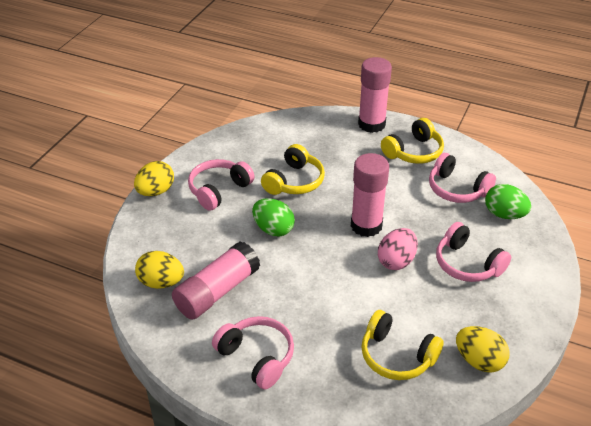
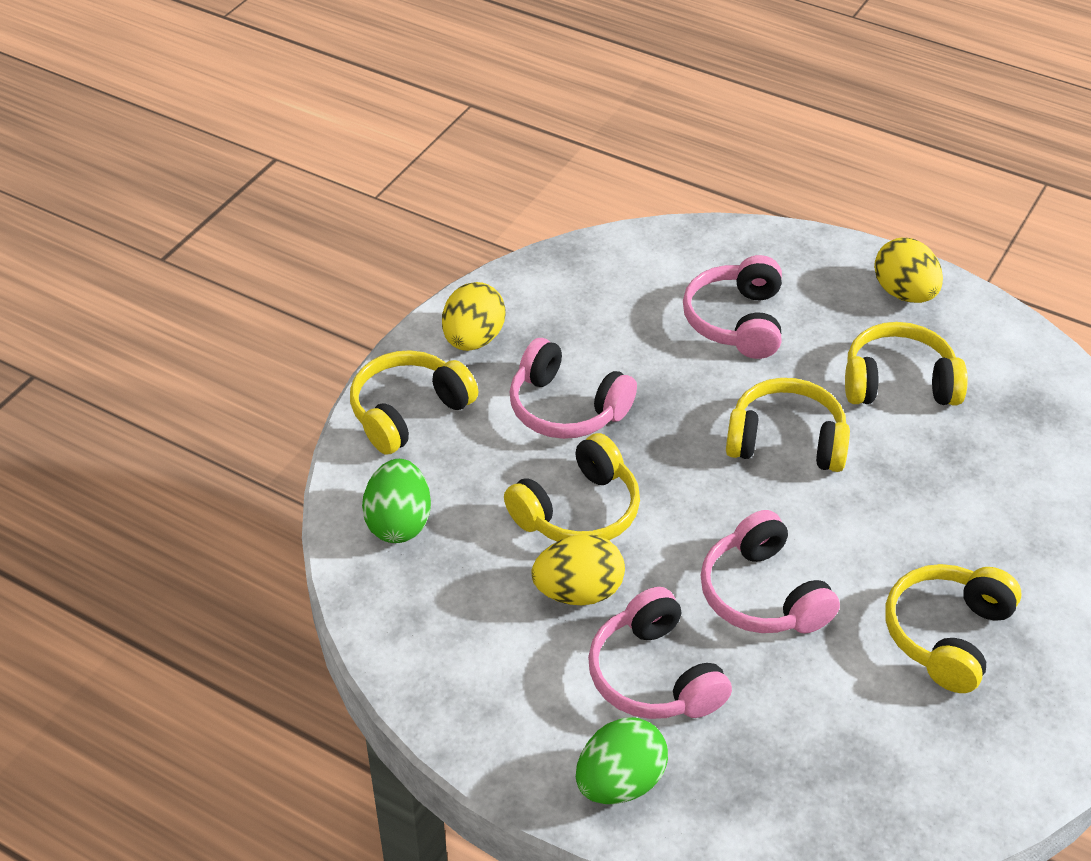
pink egg: 1 -> 0
pink glue stick: 3 -> 0
yellow headphones: 3 -> 5

